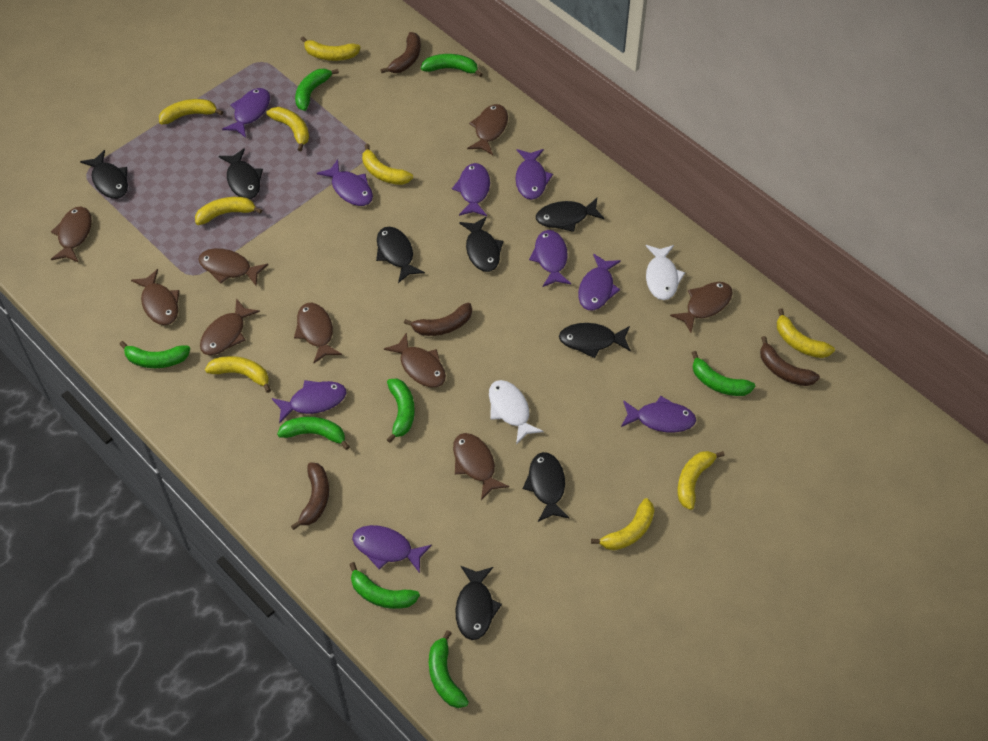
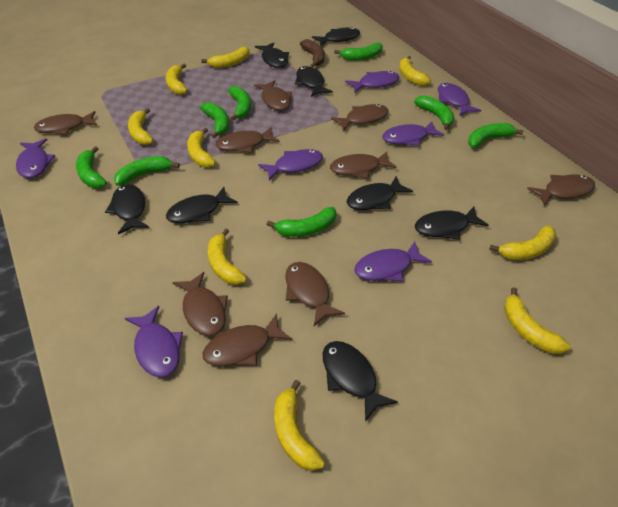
brown banana: 4 -> 1
purple fish: 9 -> 7
white fish: 2 -> 0

